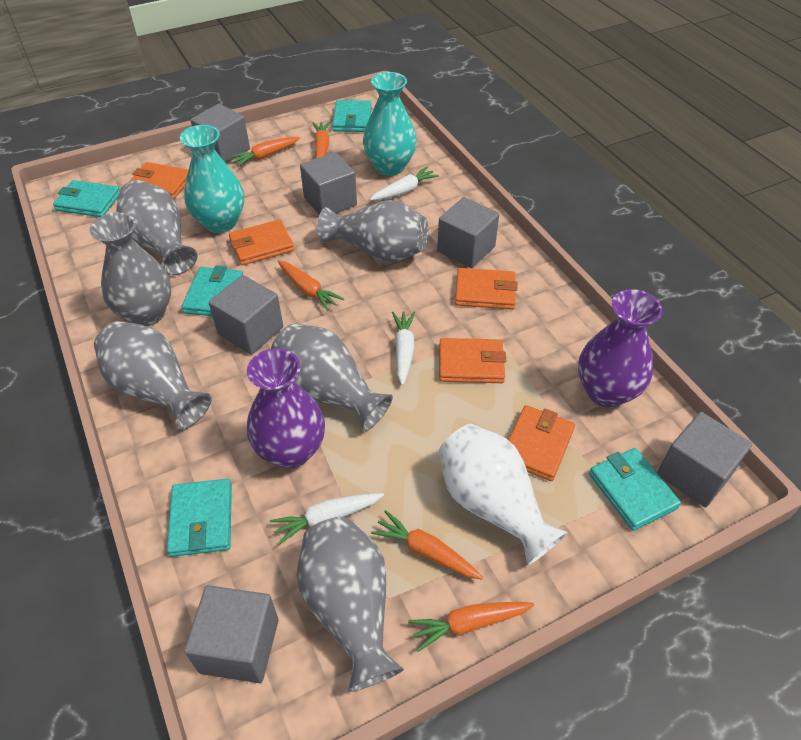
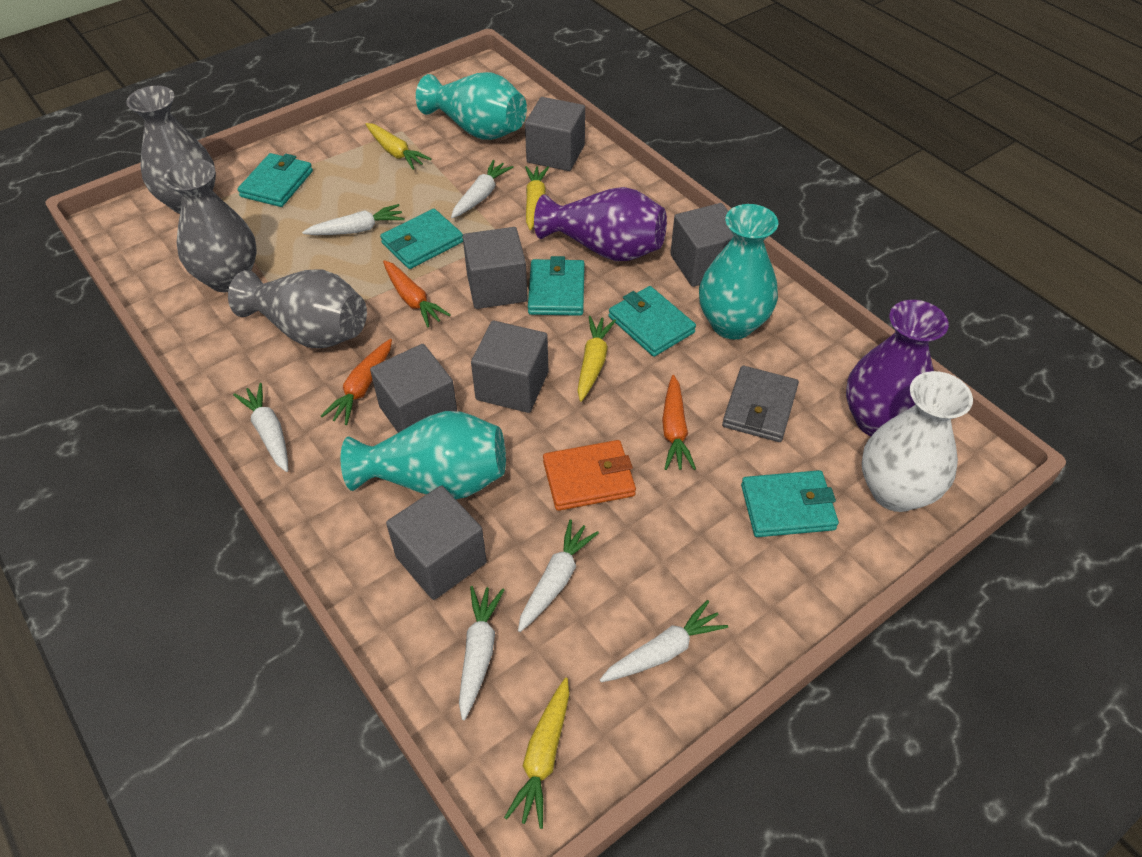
grey vase: 6 -> 3
grey wallet: 0 -> 1
orange carrot: 5 -> 3
orange wallet: 5 -> 1
turquoise vase: 2 -> 3
white carrot: 3 -> 6
yellow carrot: 0 -> 4

